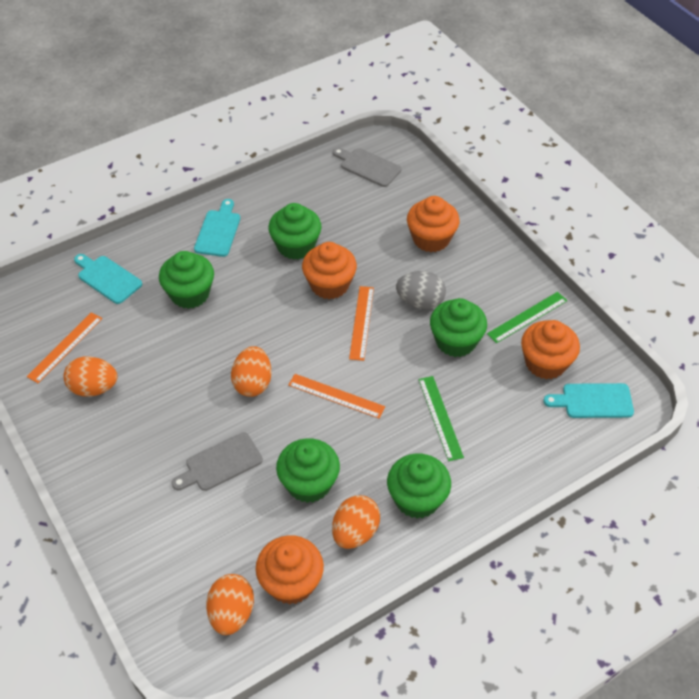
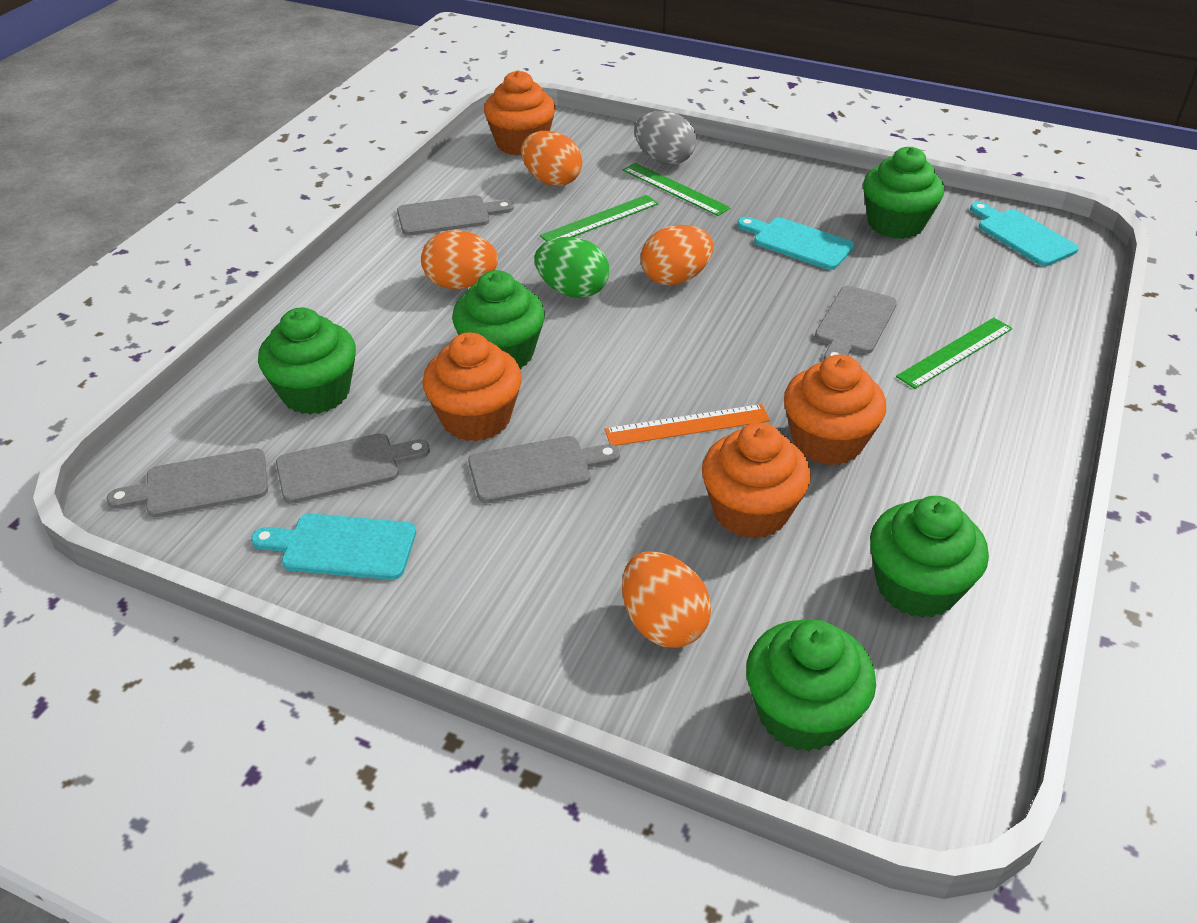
green egg: 0 -> 1
green ruler: 2 -> 3
grey cutting board: 2 -> 5
orange ruler: 3 -> 1

